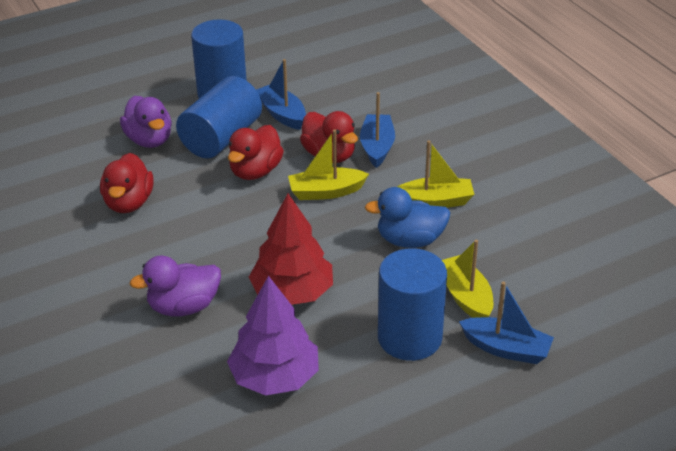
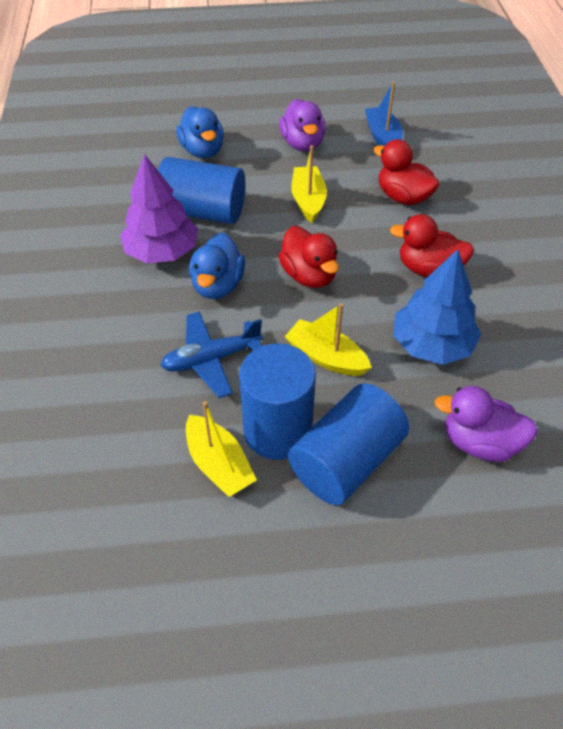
blue boat: 3 -> 1
blue duck: 1 -> 2
blue plane: 0 -> 1
blue tree: 0 -> 1
red tree: 1 -> 0

